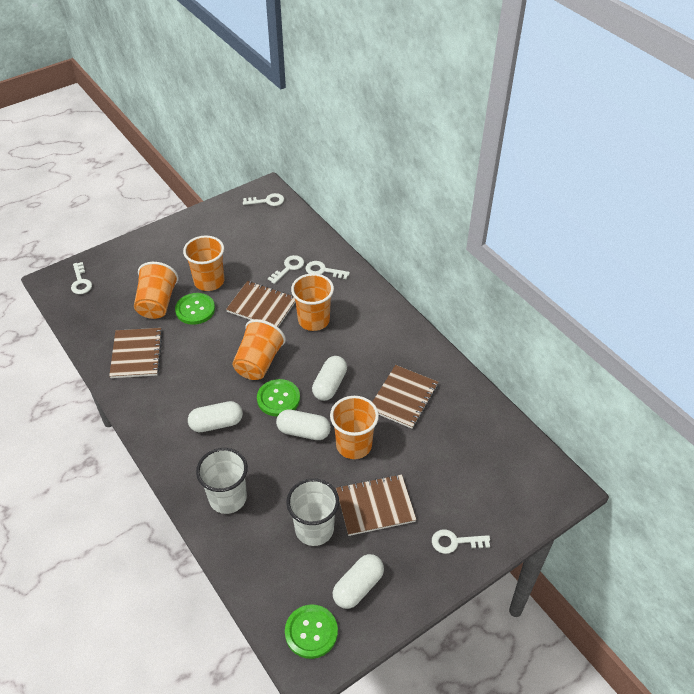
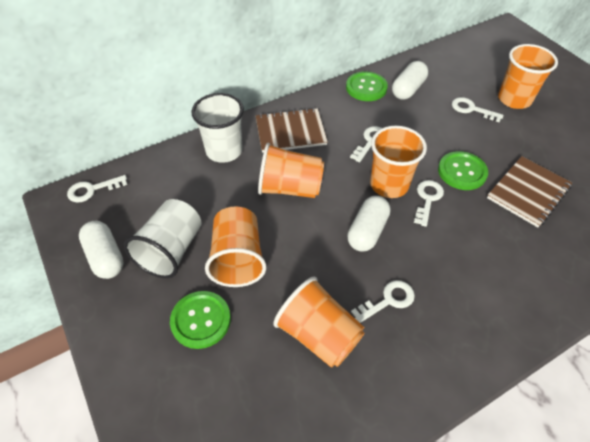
brown notebook: 4 -> 2
white capsule: 4 -> 3

